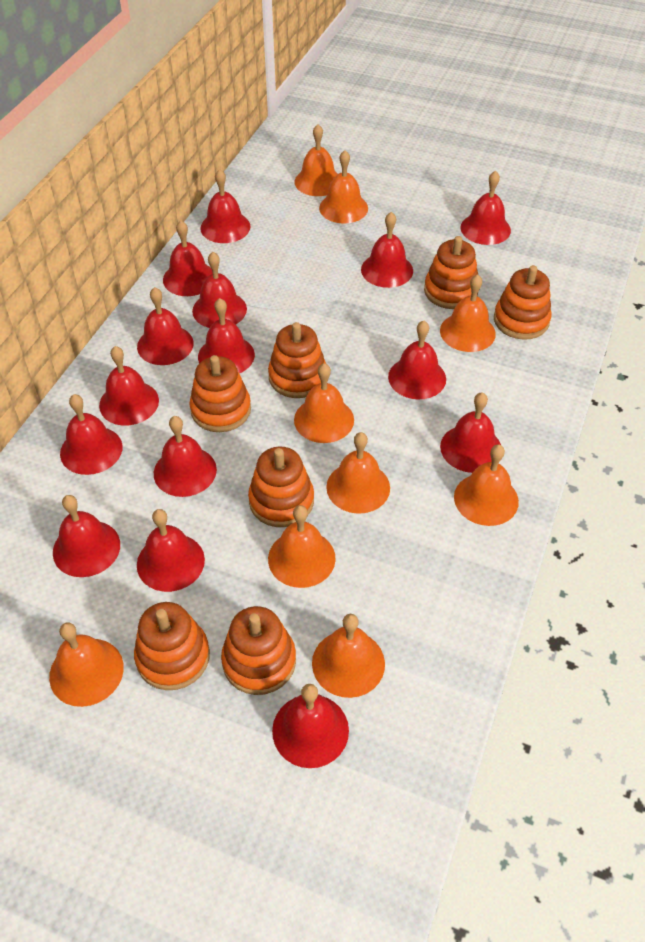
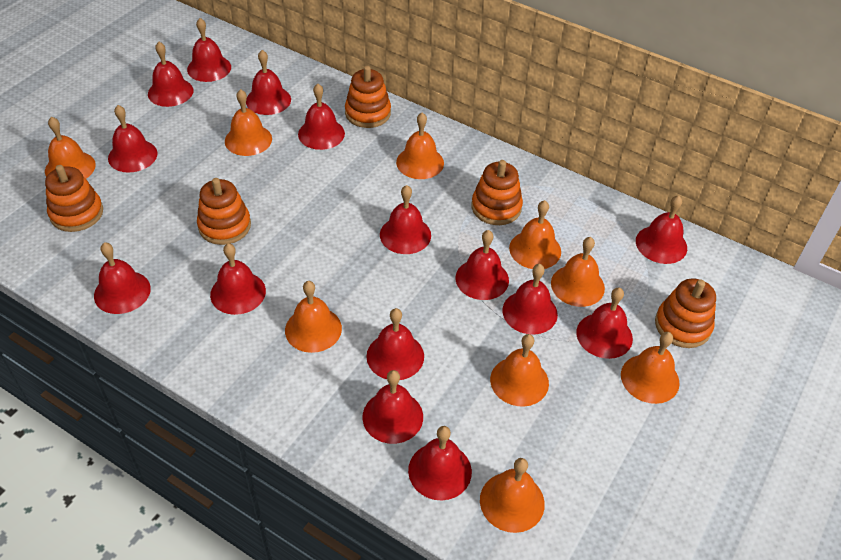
orange stacking toy: 7 -> 5

